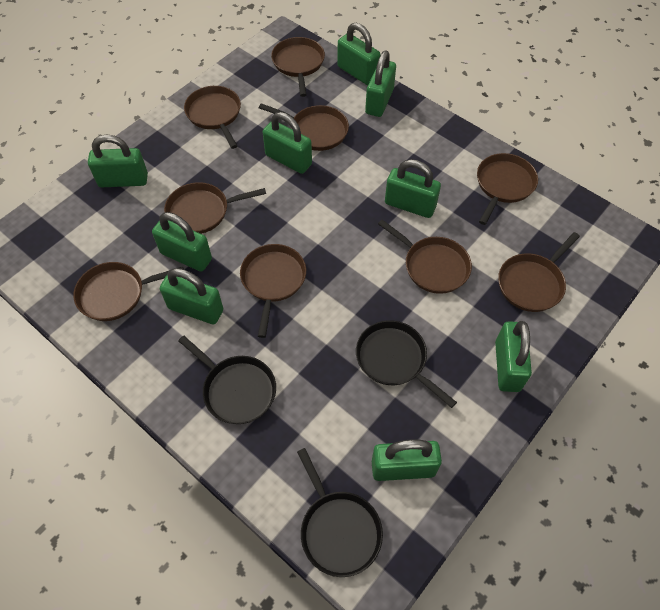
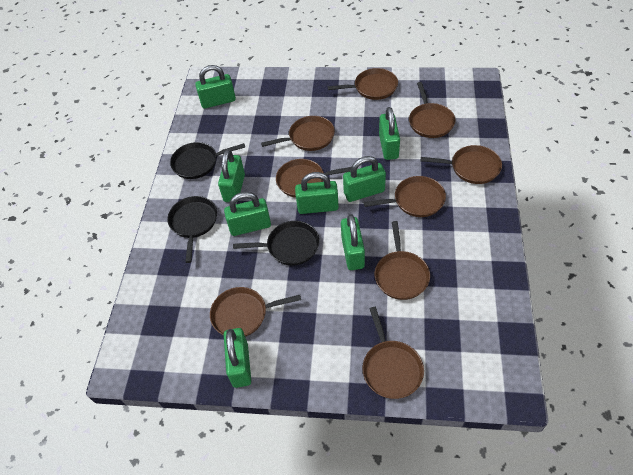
green padlock: 9 -> 8

